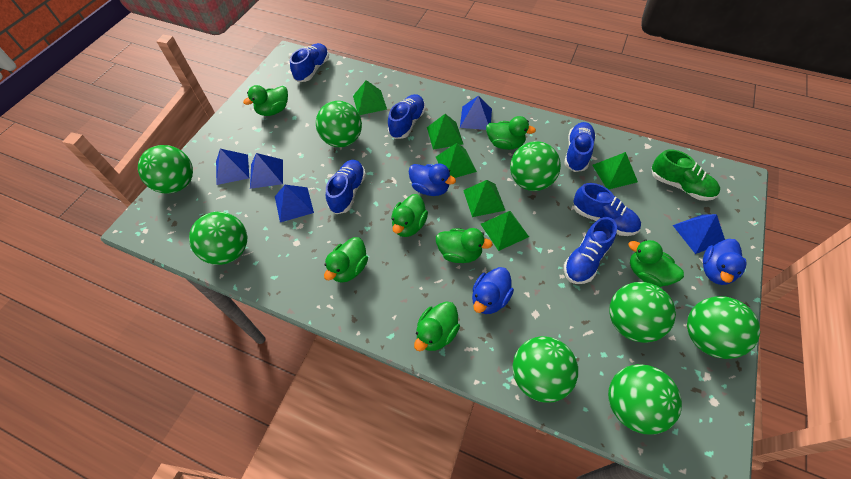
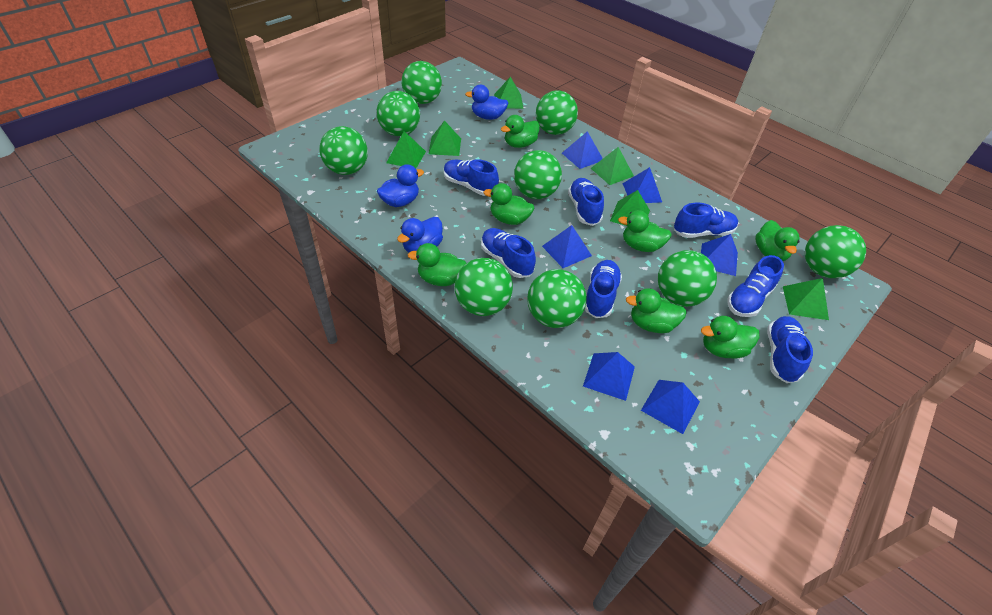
blue pyramid: 5 -> 6
blue shoe: 6 -> 7
green ball: 8 -> 9
green shoe: 1 -> 0

